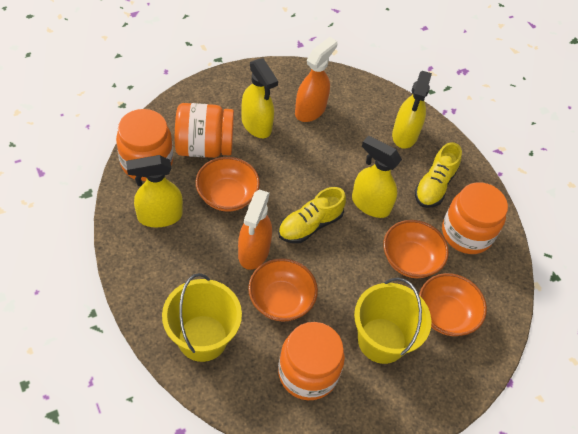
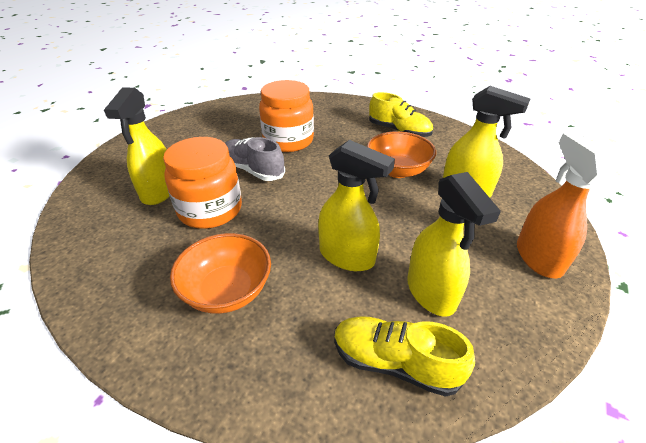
grey shoe: 0 -> 1
orange bowl: 4 -> 2
orange jar: 4 -> 2
orange spray bottle: 2 -> 1
yellow bucket: 2 -> 0

